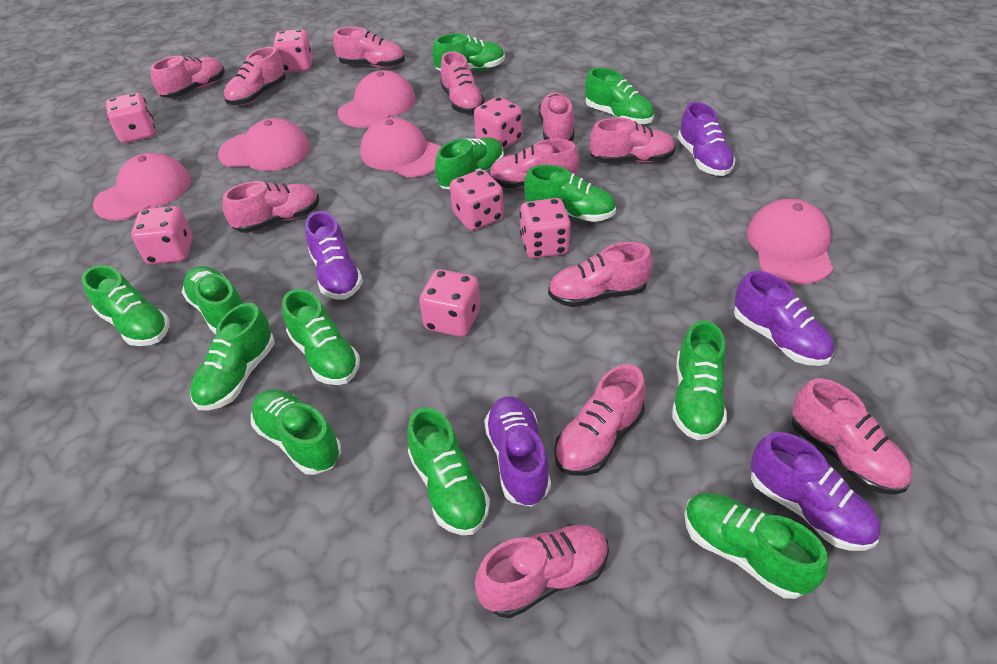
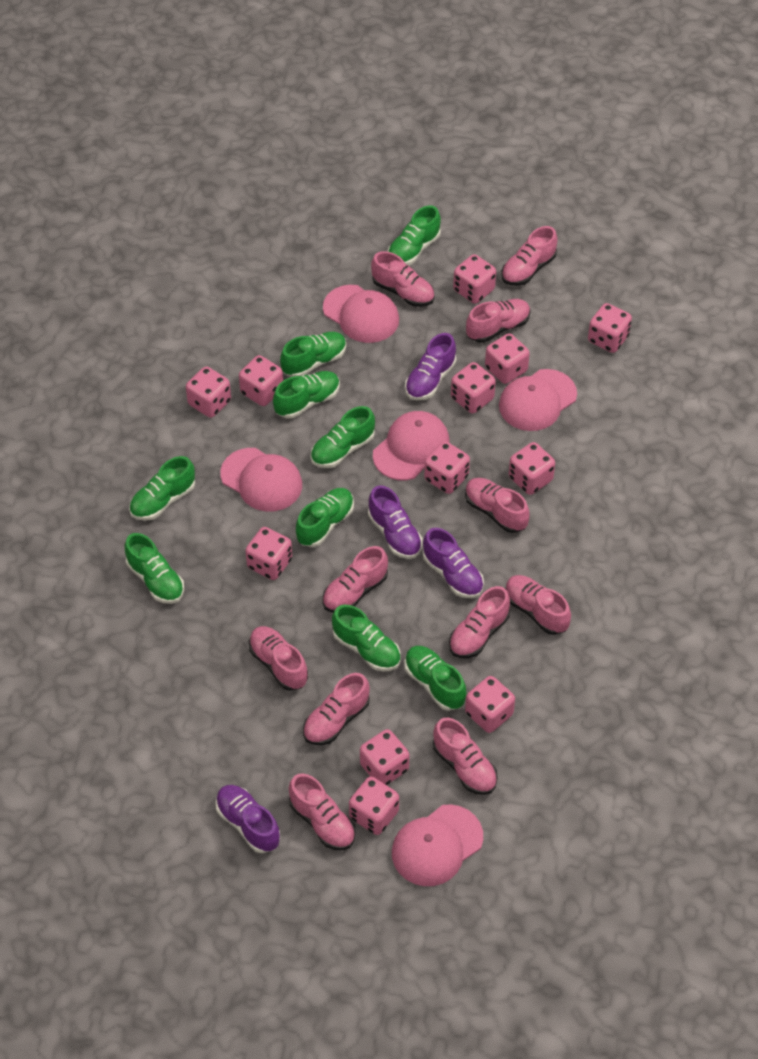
green shoe: 12 -> 9
pink dice: 7 -> 12
pink shoe: 12 -> 11
purple shoe: 5 -> 4

